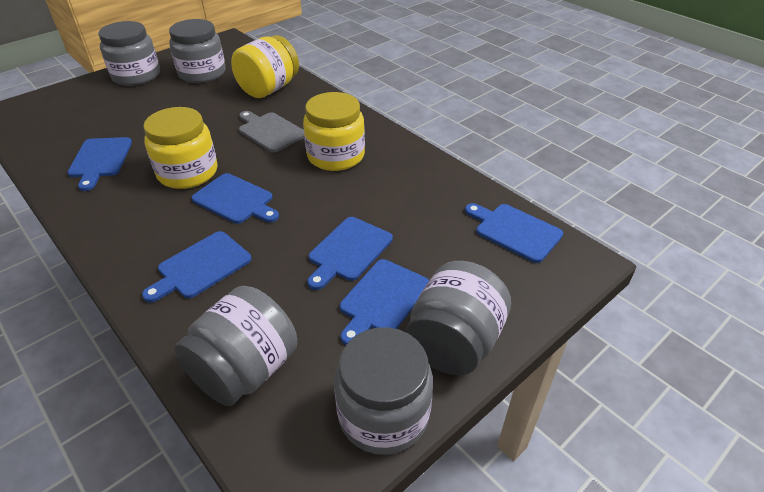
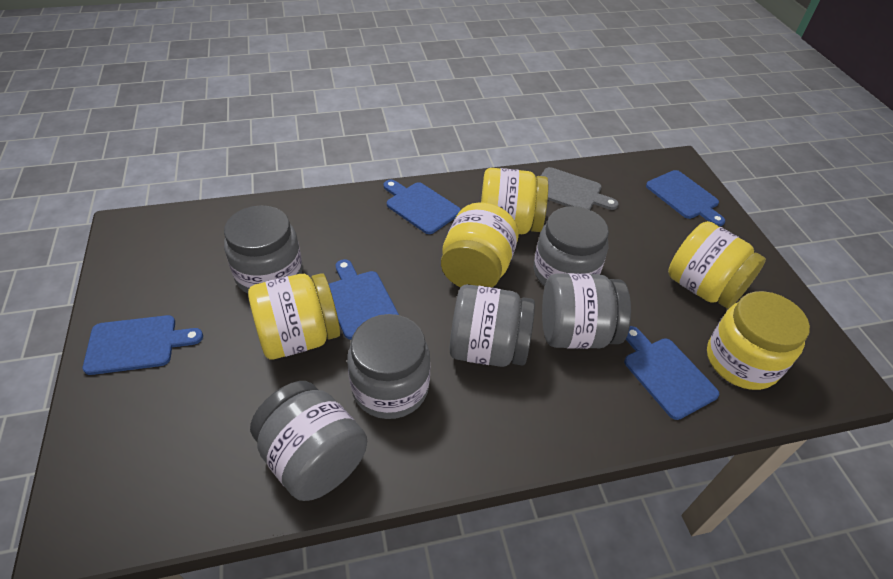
blue cutting board: 6 -> 5
grey jar: 5 -> 6
yellow jar: 3 -> 5

